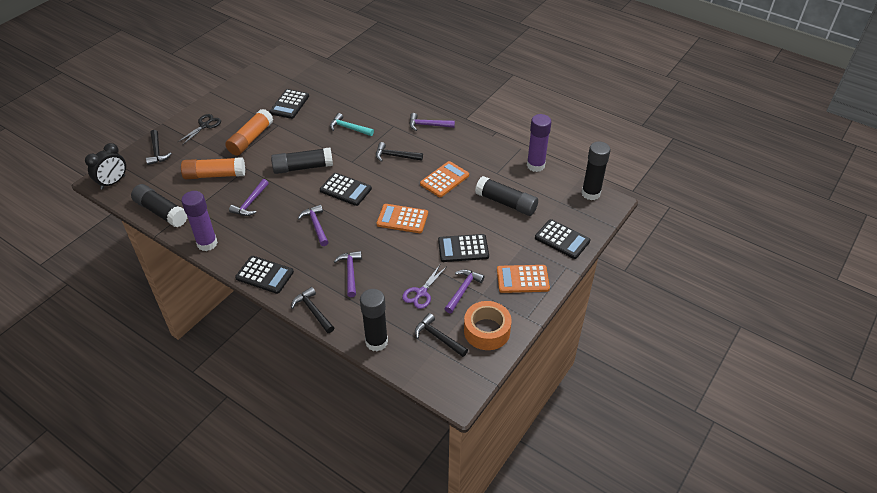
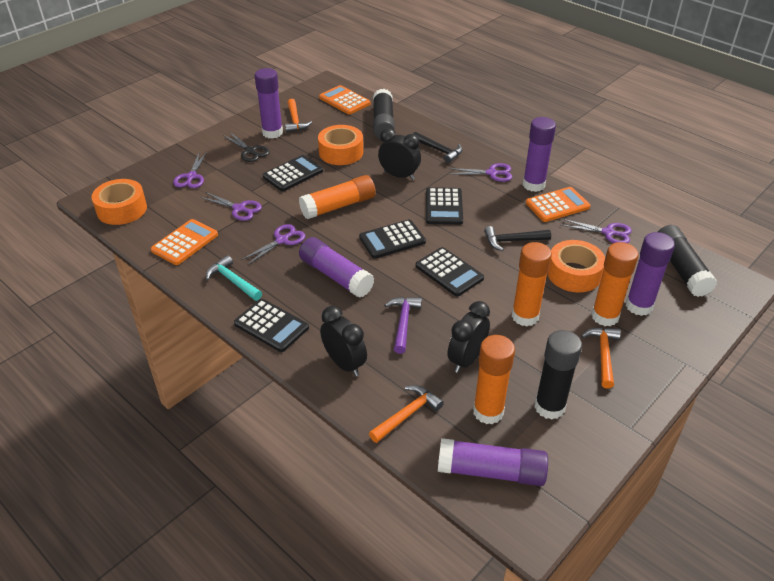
black clock: 1 -> 3
black glue stick: 5 -> 3
black hammer: 4 -> 2
orange glue stick: 2 -> 4
orange hammer: 0 -> 3
orange tape: 1 -> 3
purple glue stick: 2 -> 5
purple hammer: 5 -> 1
purple scissors: 1 -> 5

